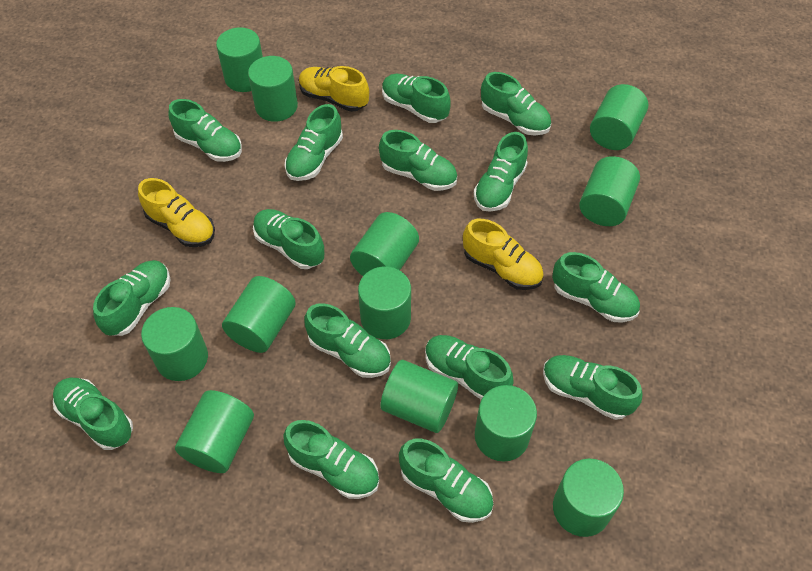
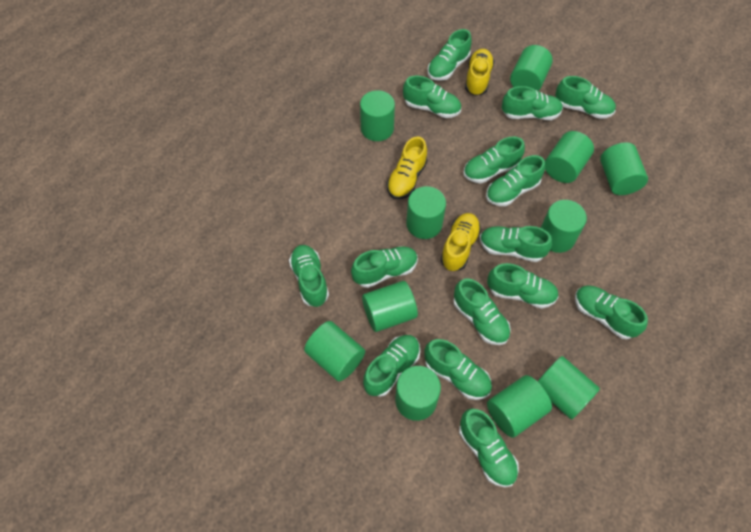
green cylinder: 12 -> 11

